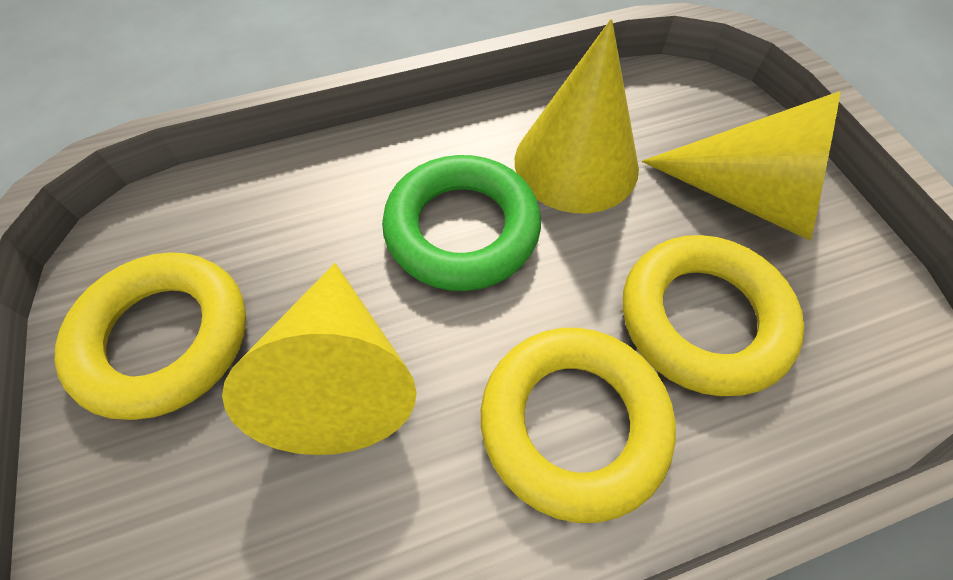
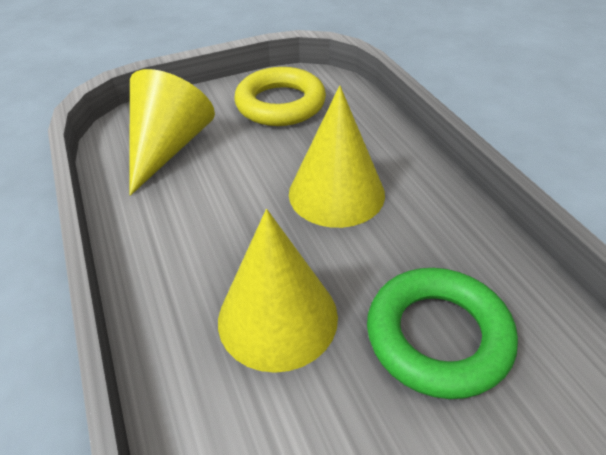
yellow ring: 3 -> 1

